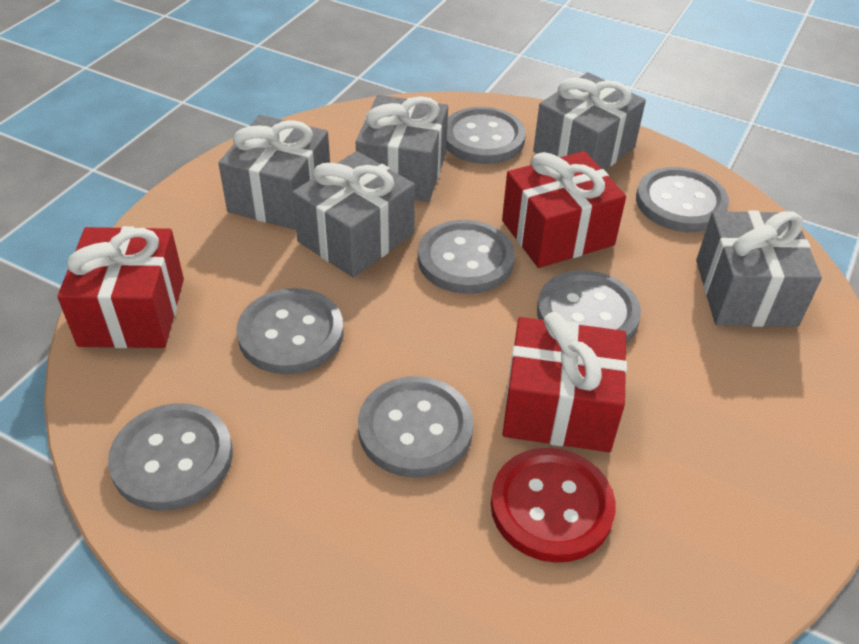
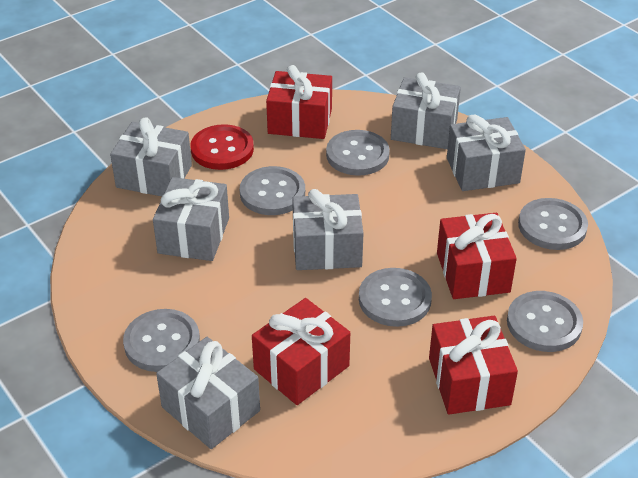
grey button: 7 -> 6
grey gift: 5 -> 6
red gift: 3 -> 4

